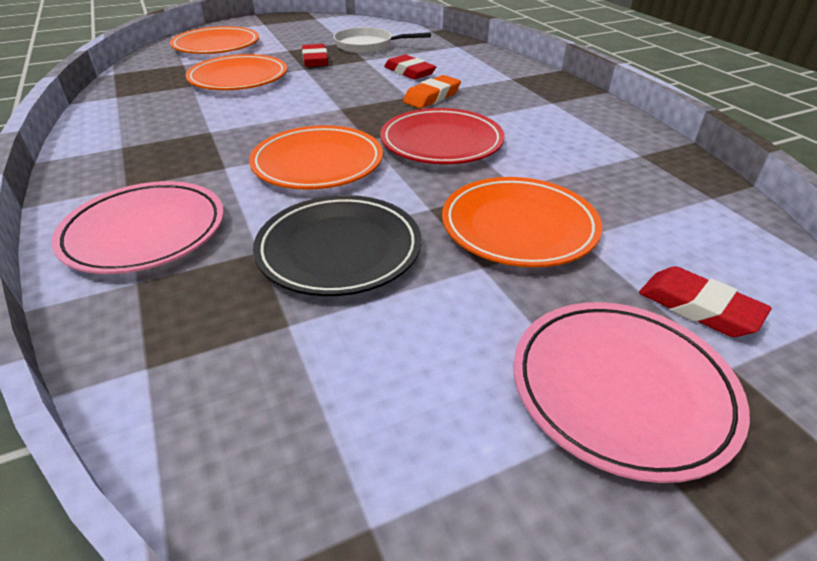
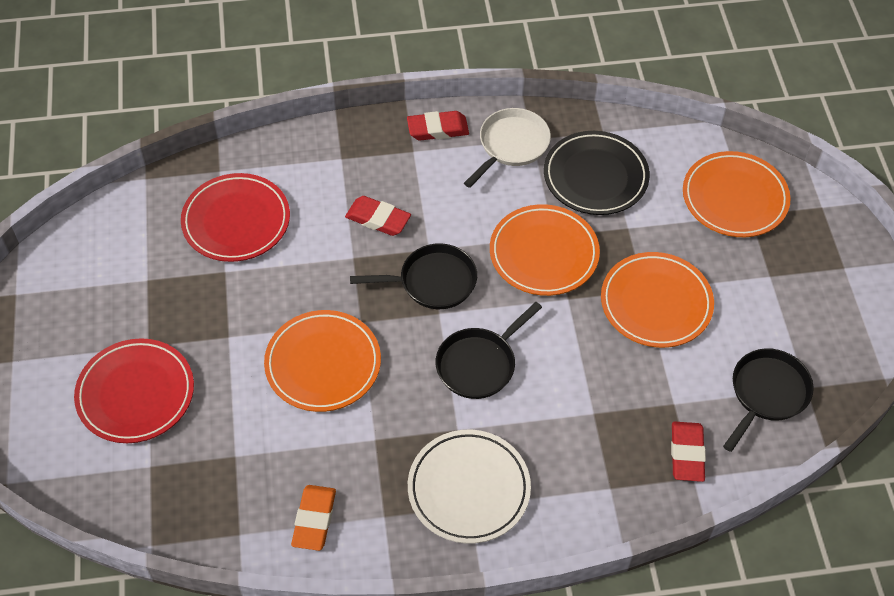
black pan: 0 -> 3
pink plate: 2 -> 0
red plate: 1 -> 2
white plate: 0 -> 1

